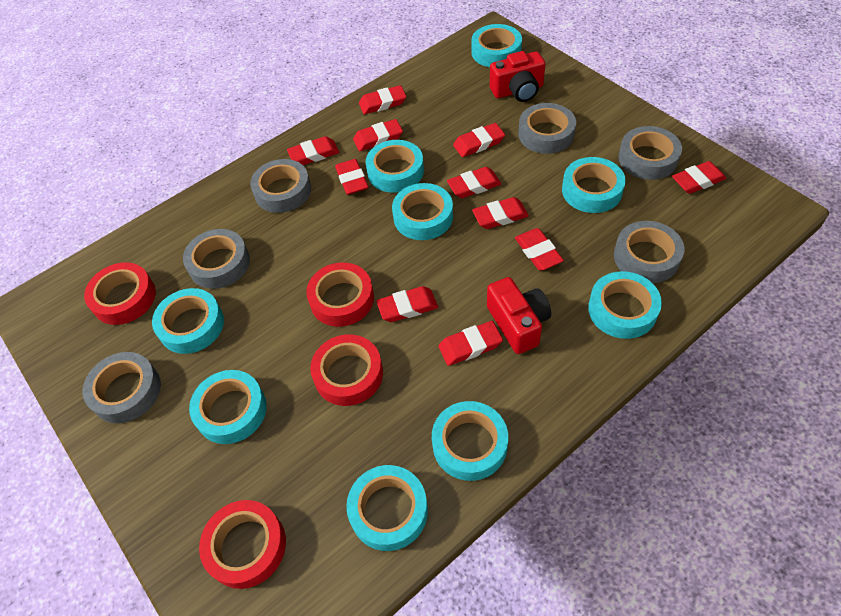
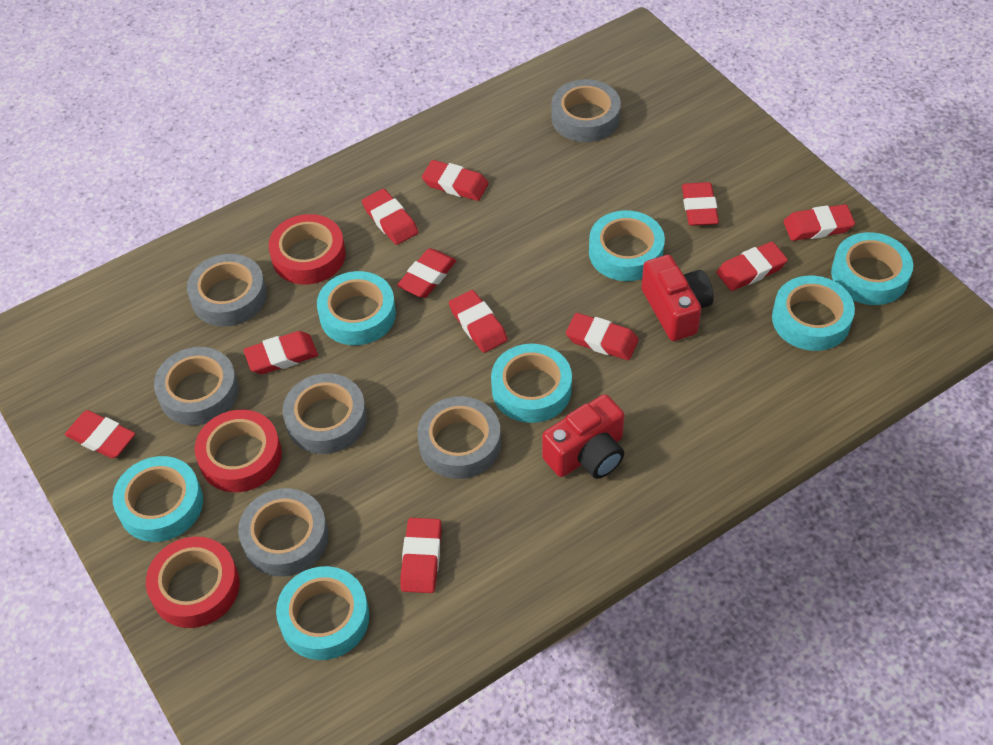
red tape: 4 -> 3
turquoise tape: 9 -> 7

